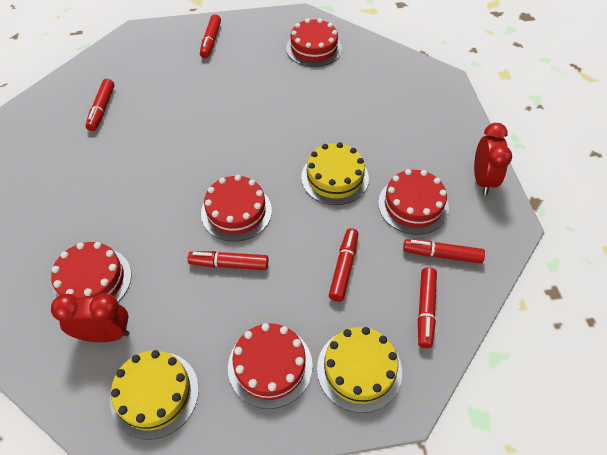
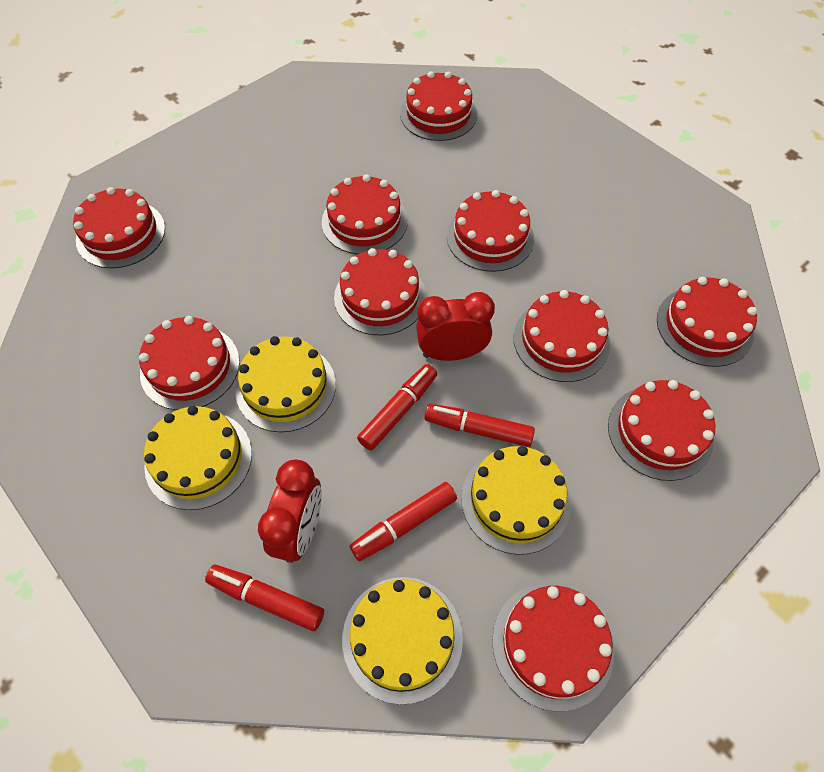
red cake: 5 -> 10
red marker: 6 -> 4
yellow cake: 3 -> 4

